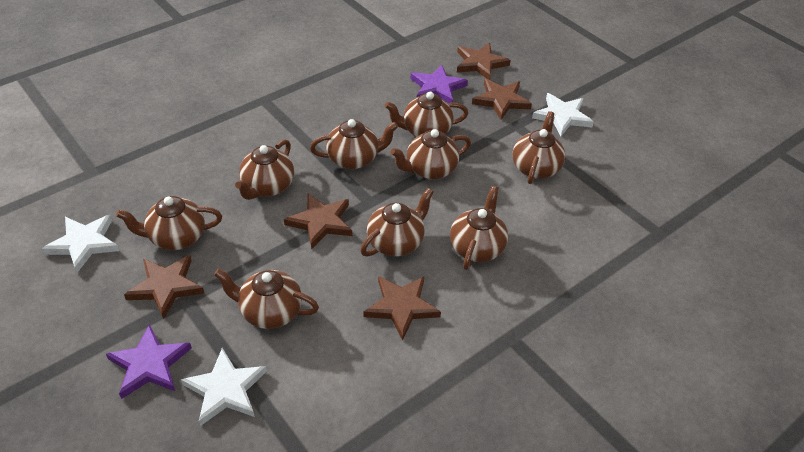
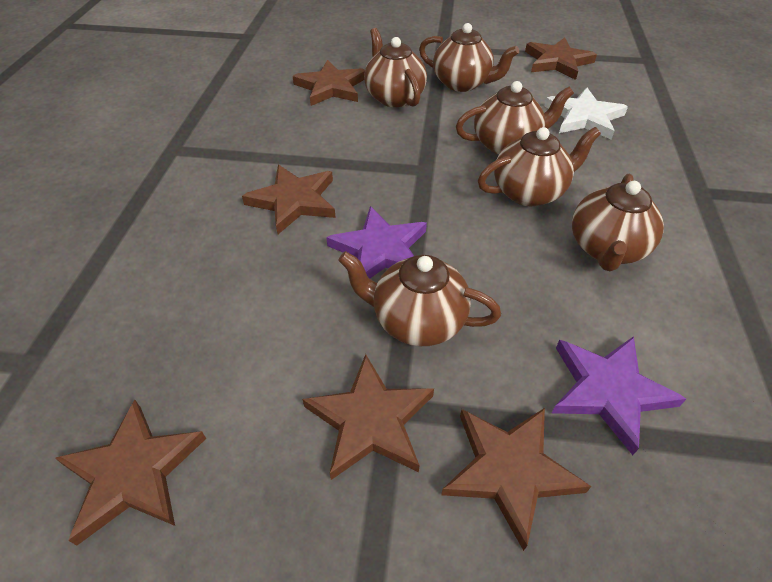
brown star: 5 -> 6
brown teapot: 9 -> 6
white star: 3 -> 1

